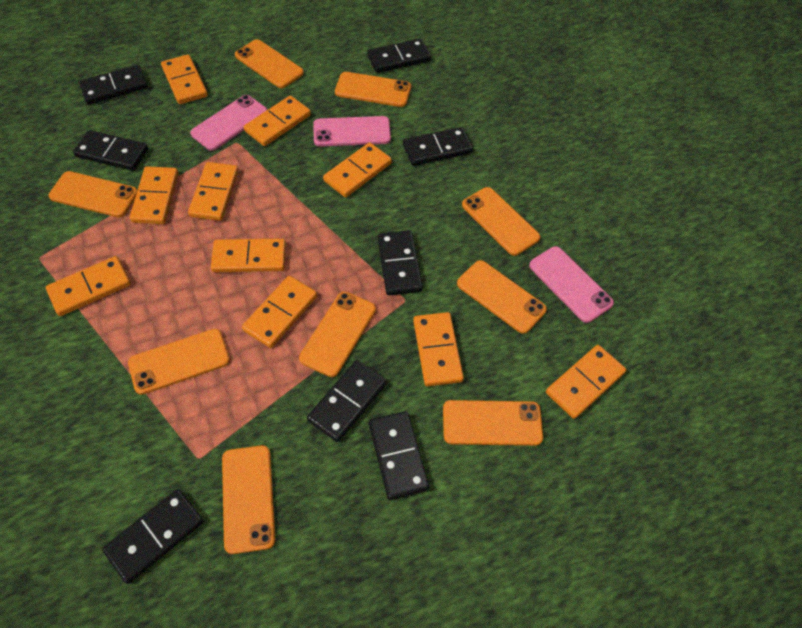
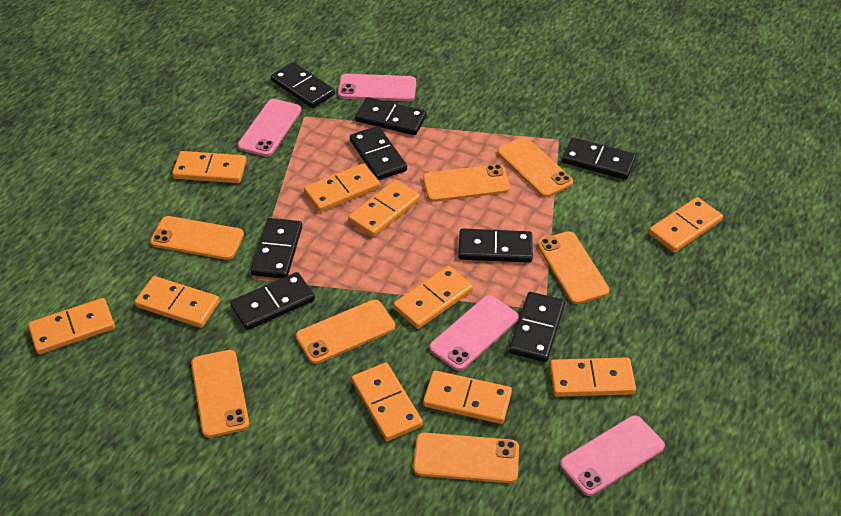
orange phone: 9 -> 7
pink phone: 3 -> 4

